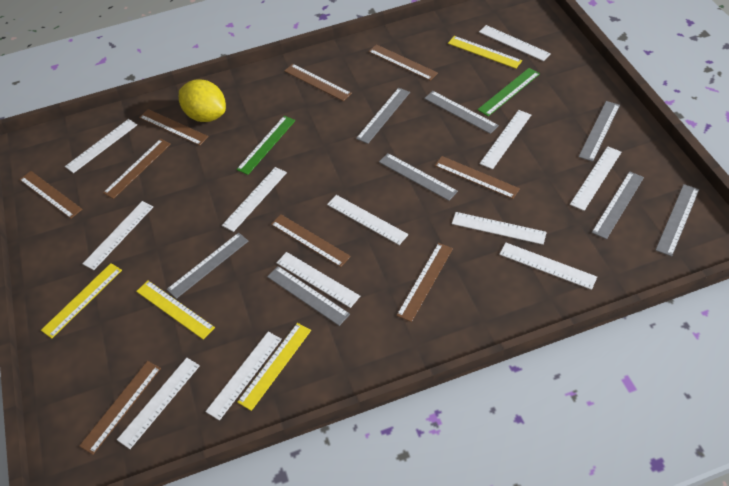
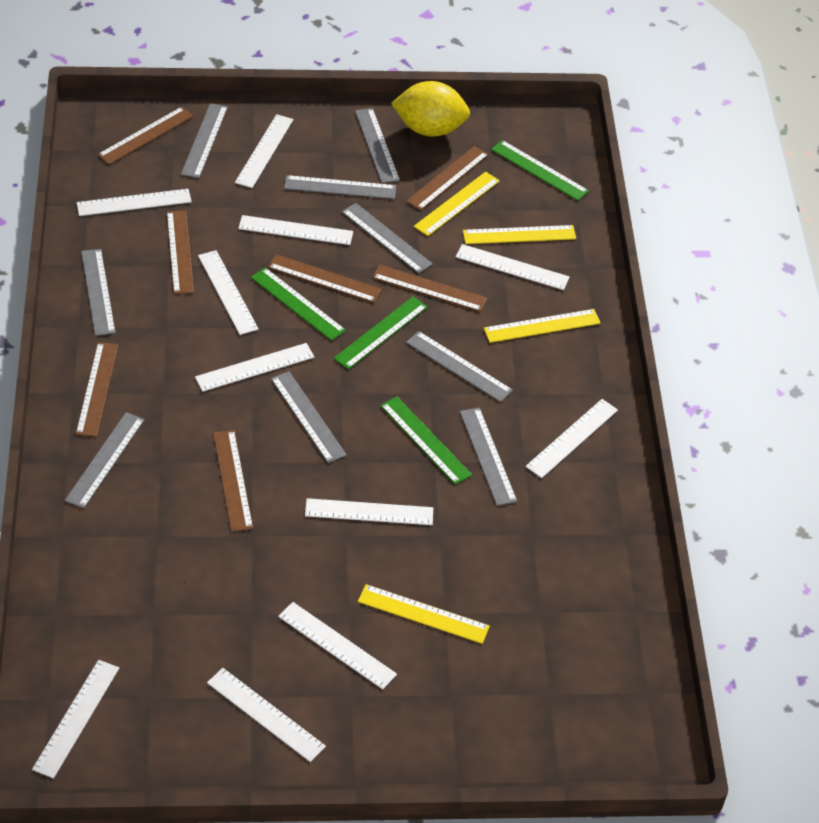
brown ruler: 9 -> 7
green ruler: 2 -> 4
grey ruler: 8 -> 9
white ruler: 12 -> 11

